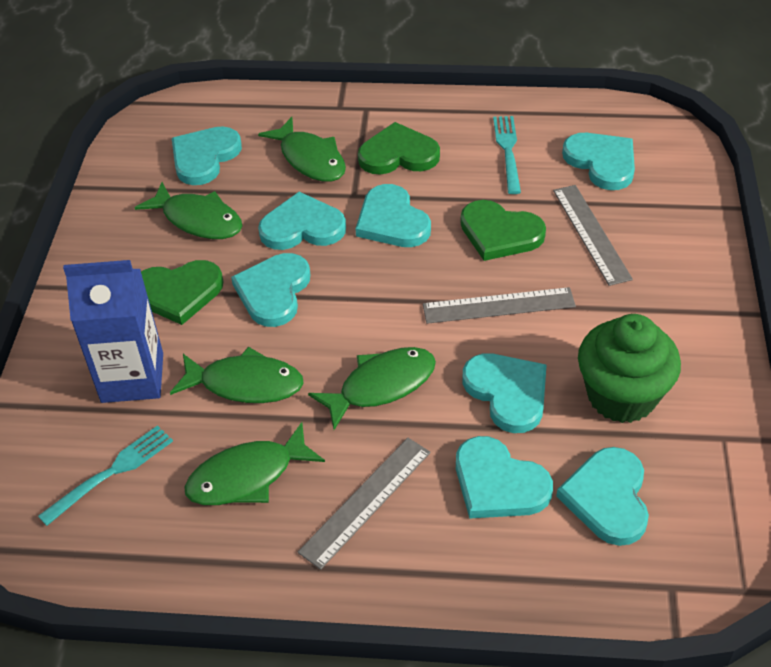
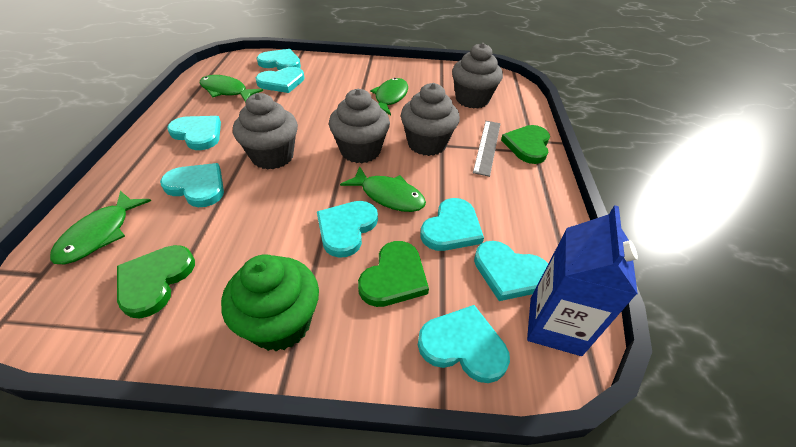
green fish: 5 -> 4
grey cupcake: 0 -> 4
grey ruler: 3 -> 1
turquoise fork: 2 -> 0

